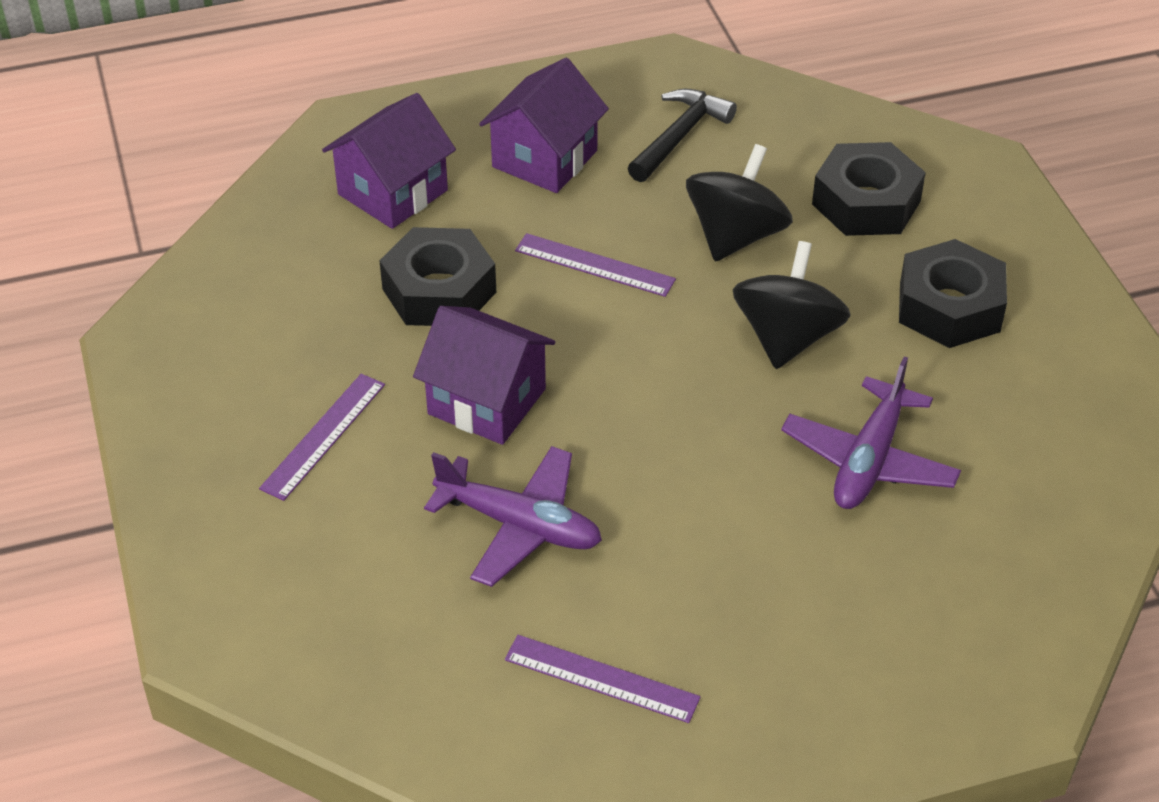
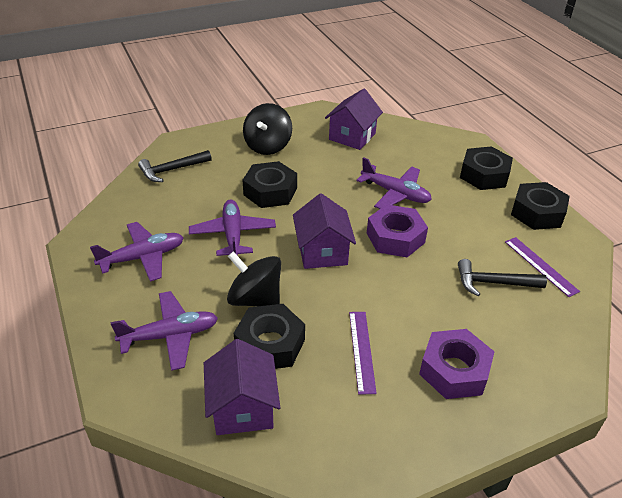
black hammer: 1 -> 2
black nut: 3 -> 4
purple nut: 0 -> 2
purple plane: 2 -> 4
purple ruler: 3 -> 2

